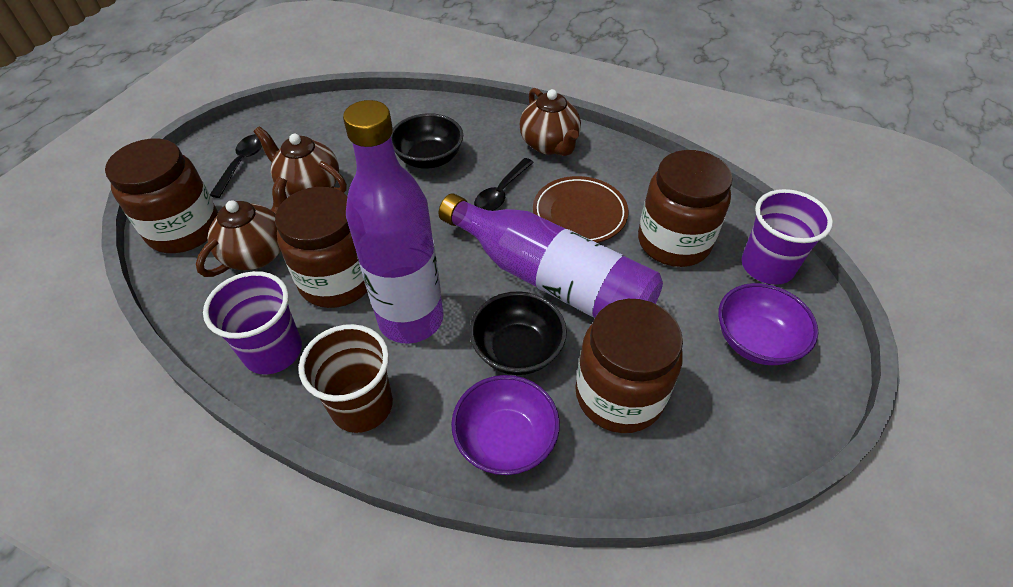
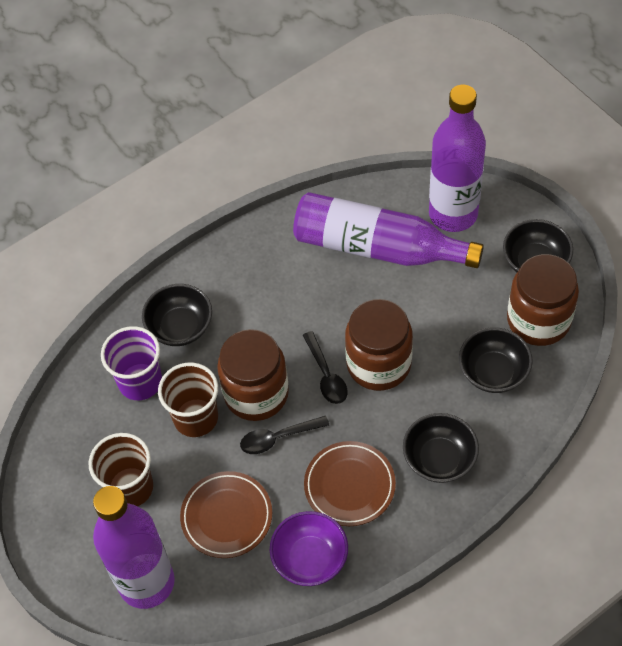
black bowl: 2 -> 4
brown cup: 1 -> 2
brown jar: 4 -> 3
brown plate: 1 -> 2
brown teapot: 3 -> 0
purple bottle: 2 -> 3
purple bowl: 2 -> 1
purple cup: 2 -> 1

